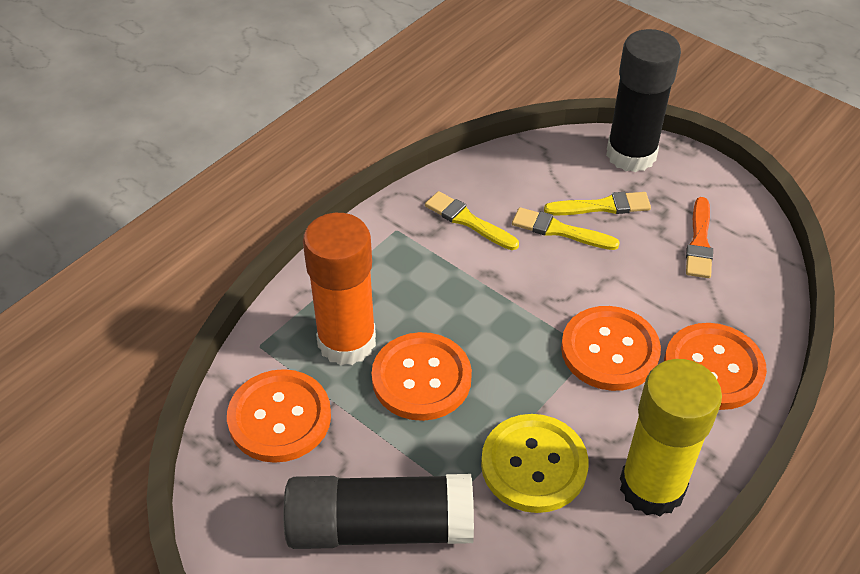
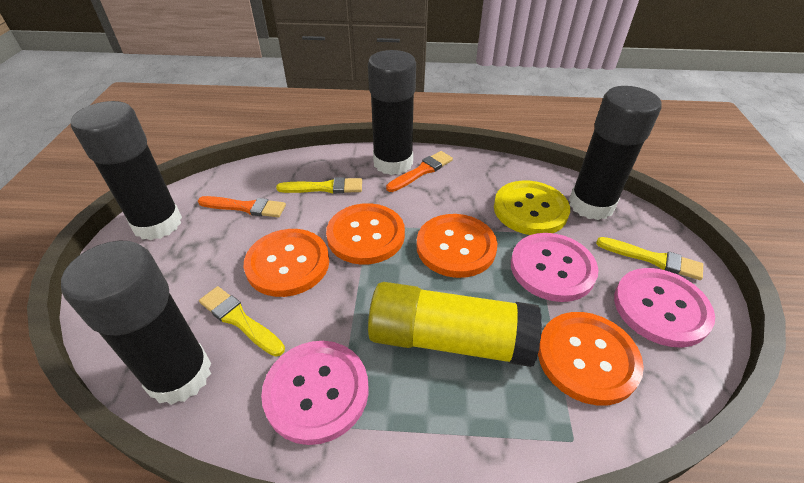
black glue stick: 2 -> 4
orange brush: 1 -> 2
orange glue stick: 1 -> 0
pink button: 0 -> 3

